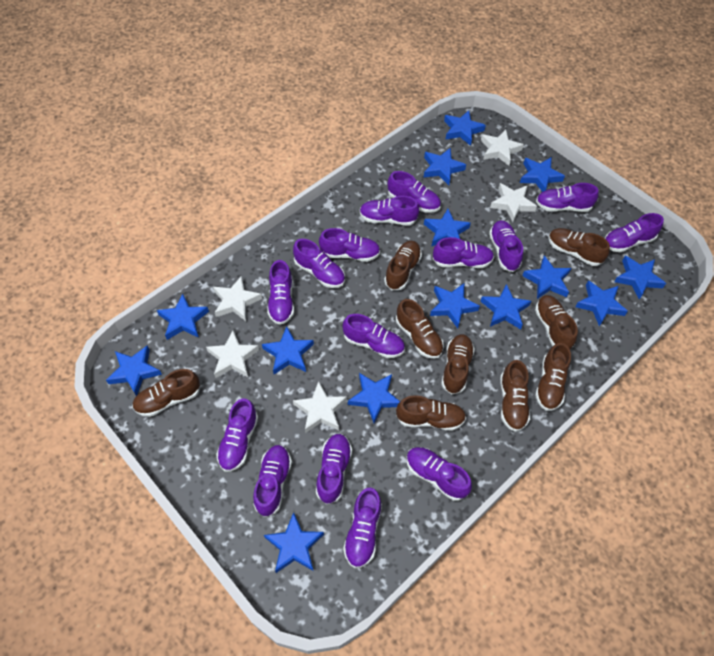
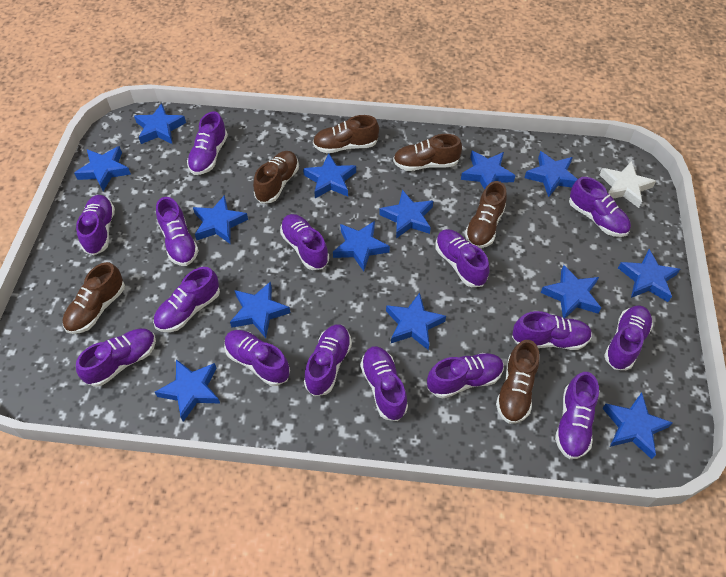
brown shoe: 9 -> 6
white star: 5 -> 1

